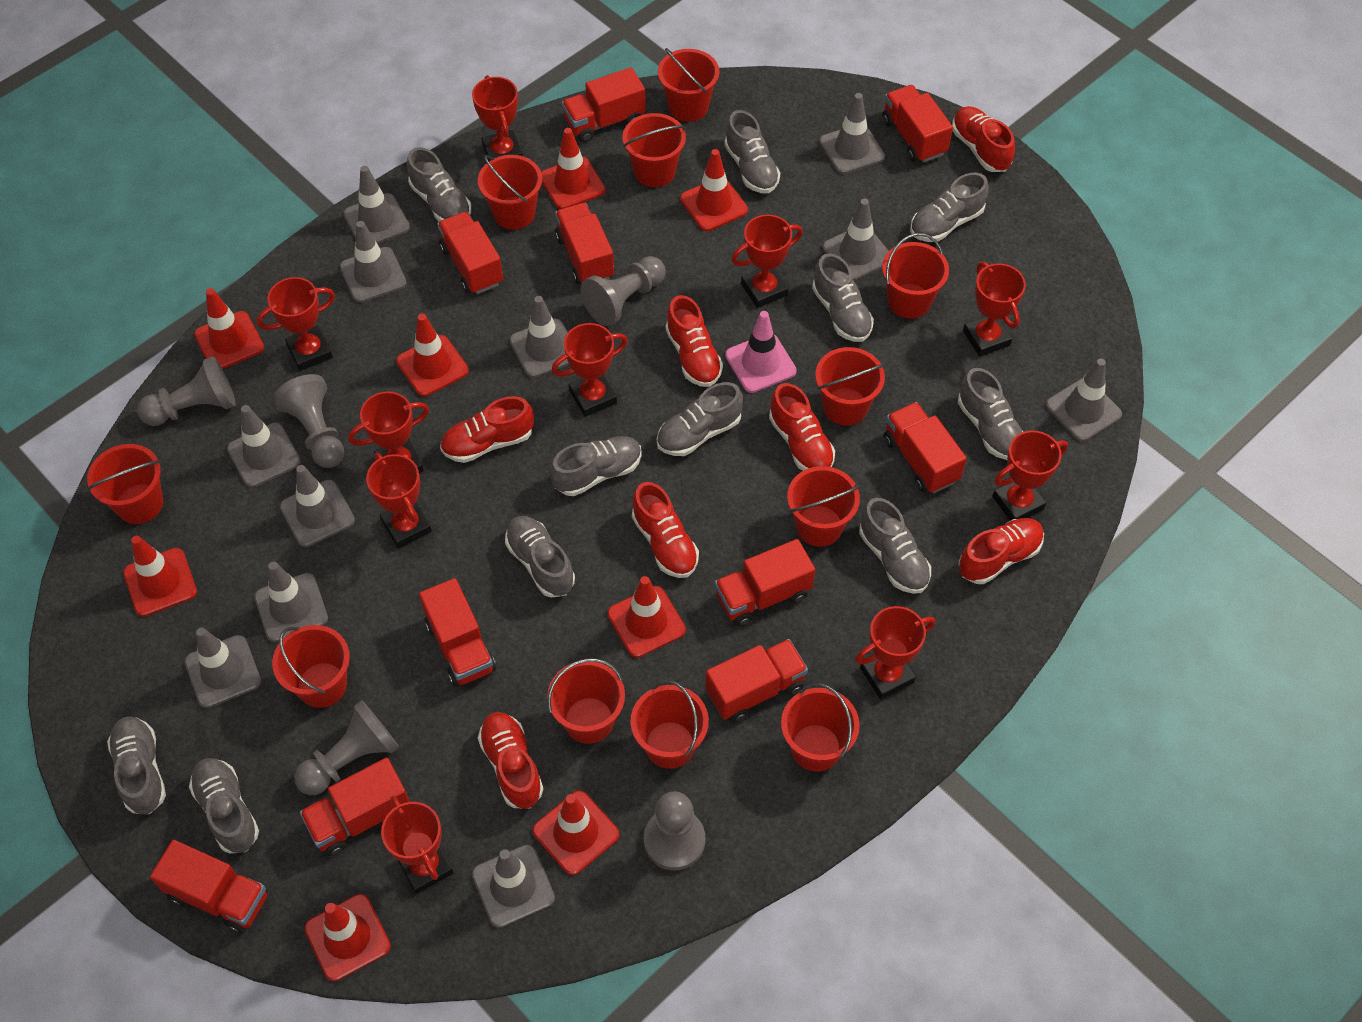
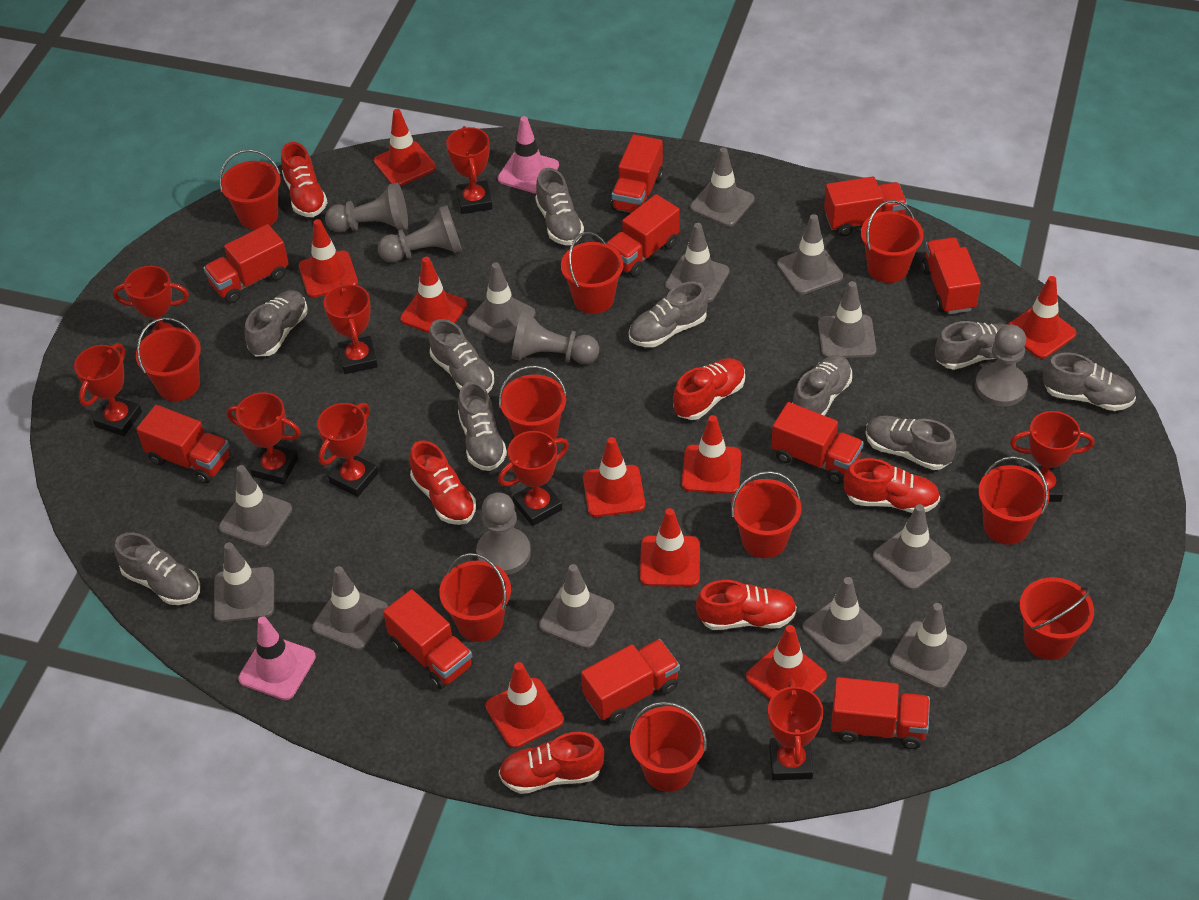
grey shoe: 11 -> 10
grey traffic cone: 11 -> 12
pink traffic cone: 1 -> 2
red bucket: 11 -> 10
red shoe: 7 -> 6
red traffic cone: 8 -> 9
red trophy: 10 -> 9

